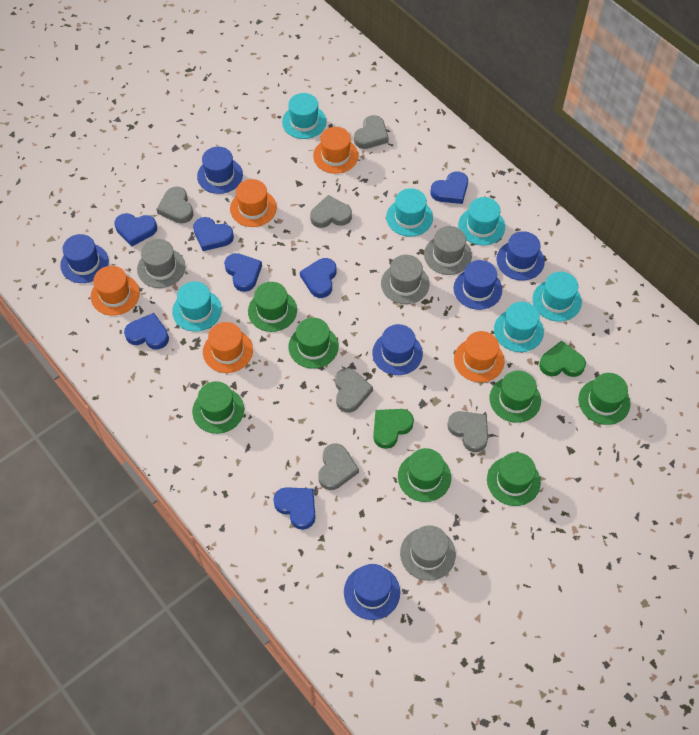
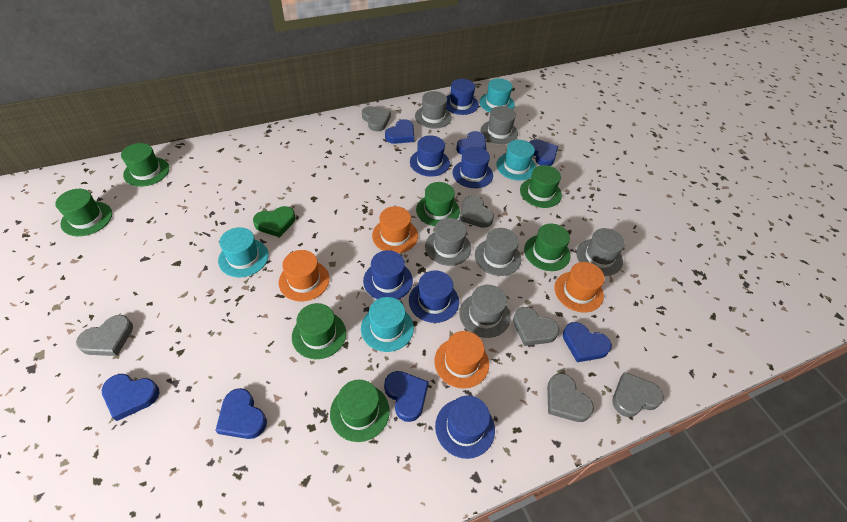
green heart: 2 -> 1
grey hat: 4 -> 6
orange hat: 5 -> 4
turquoise hat: 6 -> 4

